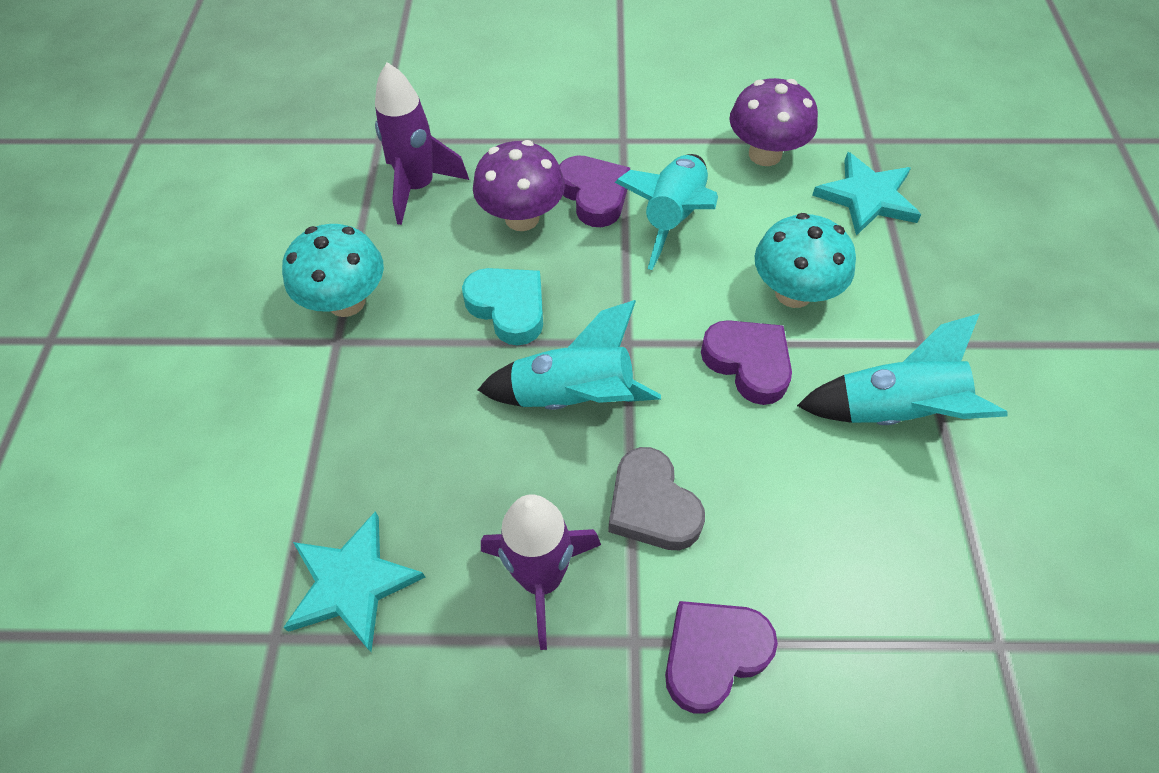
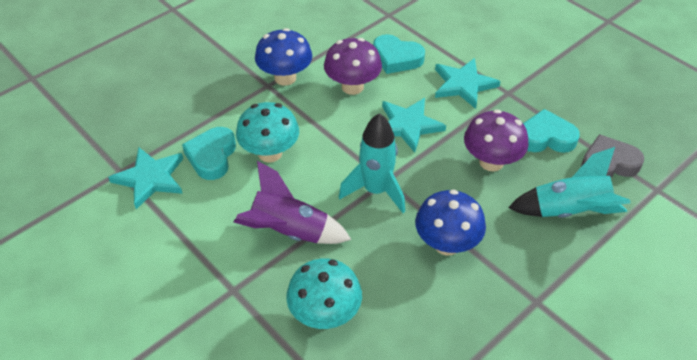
blue mushroom: 0 -> 2
purple heart: 3 -> 0
purple rocket: 2 -> 1
turquoise heart: 1 -> 3
turquoise rocket: 3 -> 2
turquoise star: 2 -> 3

